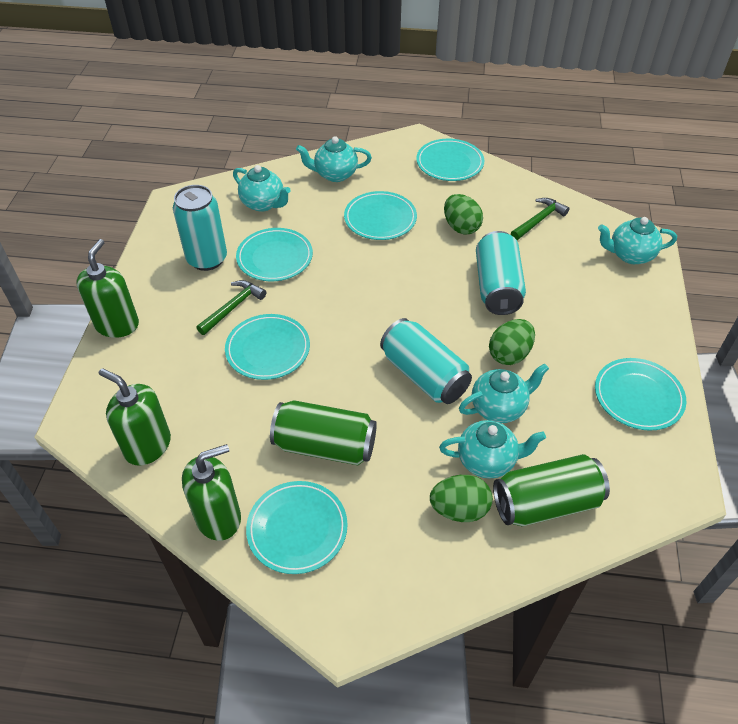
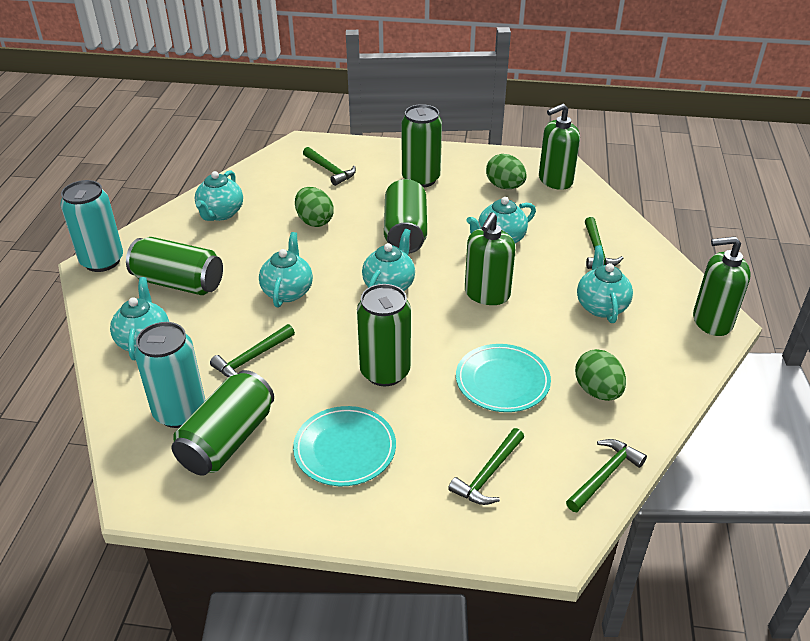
green can: 2 -> 5
green hammer: 2 -> 5
turquoise can: 3 -> 2
turquoise plate: 6 -> 2
turquoise teapot: 5 -> 6

